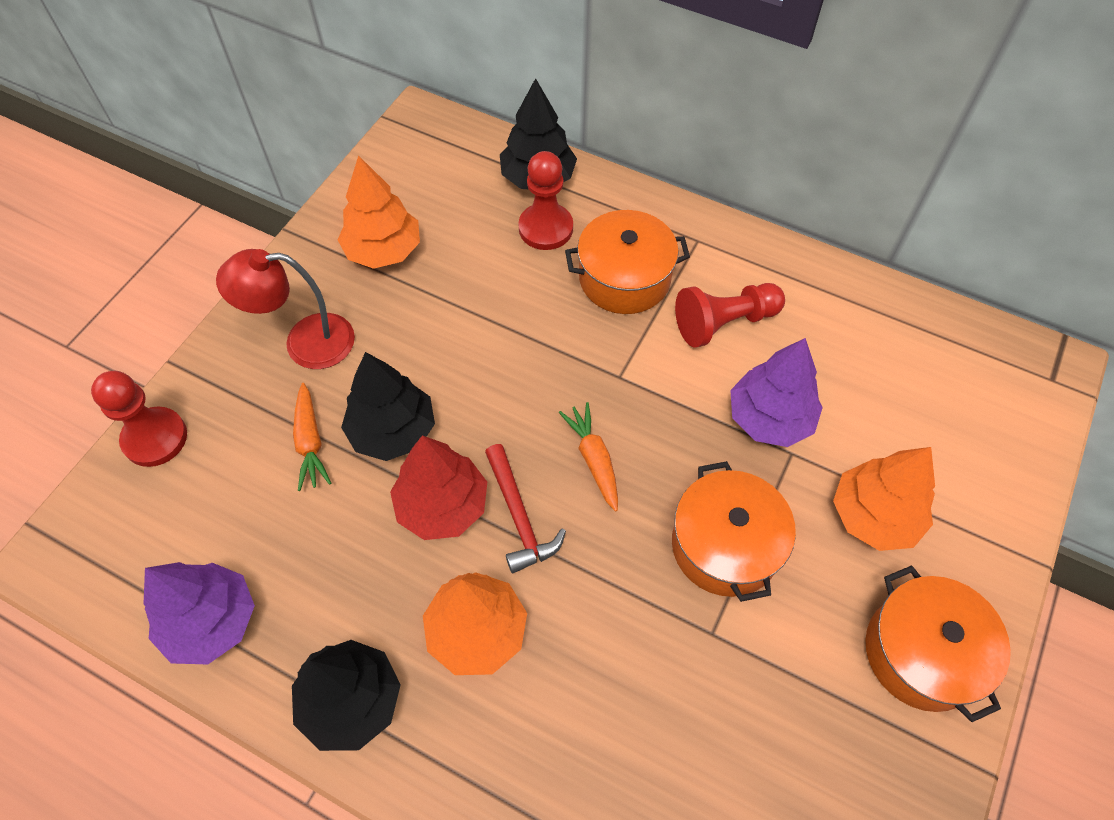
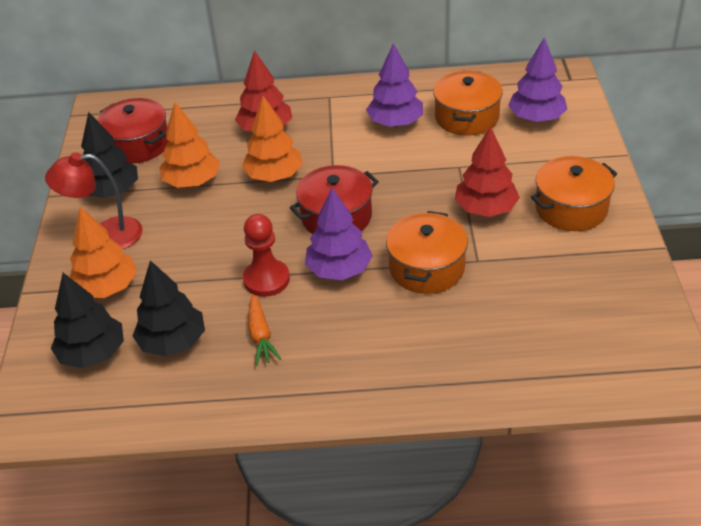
orange carrot: 2 -> 1
purple tree: 2 -> 3
red hammer: 1 -> 0
red pawn: 3 -> 1
red pot: 0 -> 2
red tree: 1 -> 2

